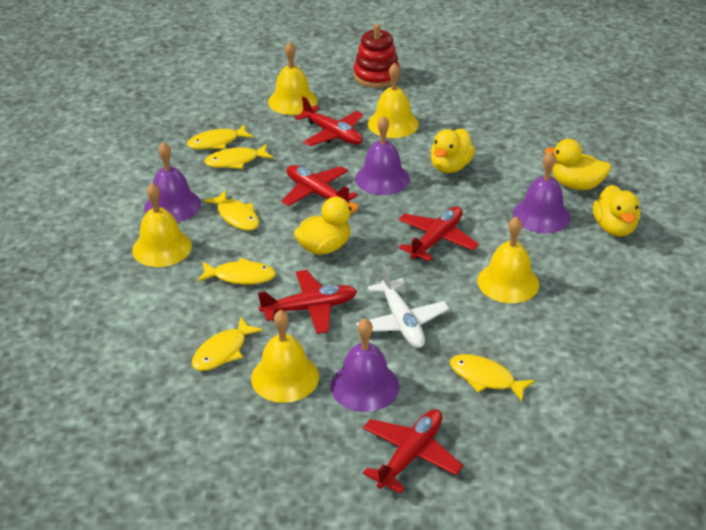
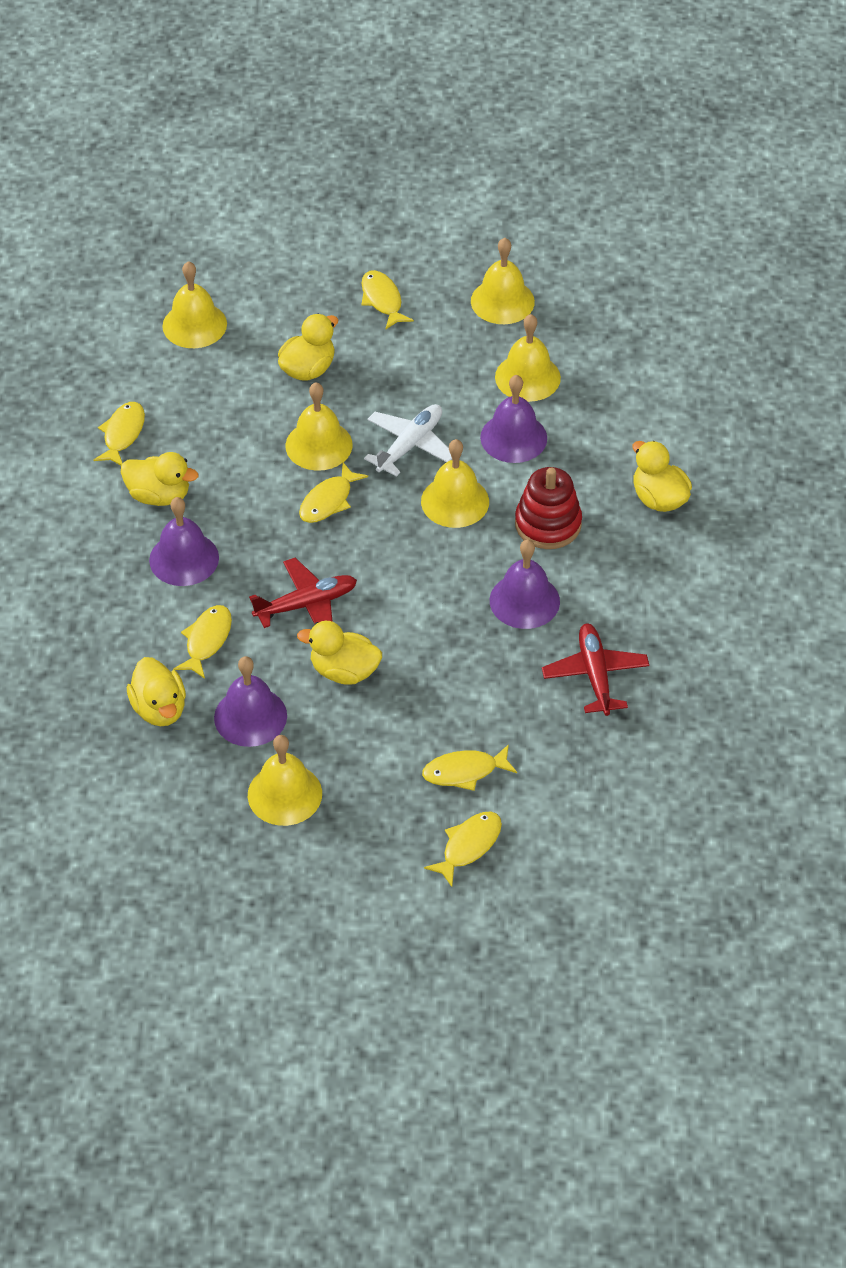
red plane: 5 -> 2
yellow bell: 5 -> 6
yellow duck: 4 -> 5

